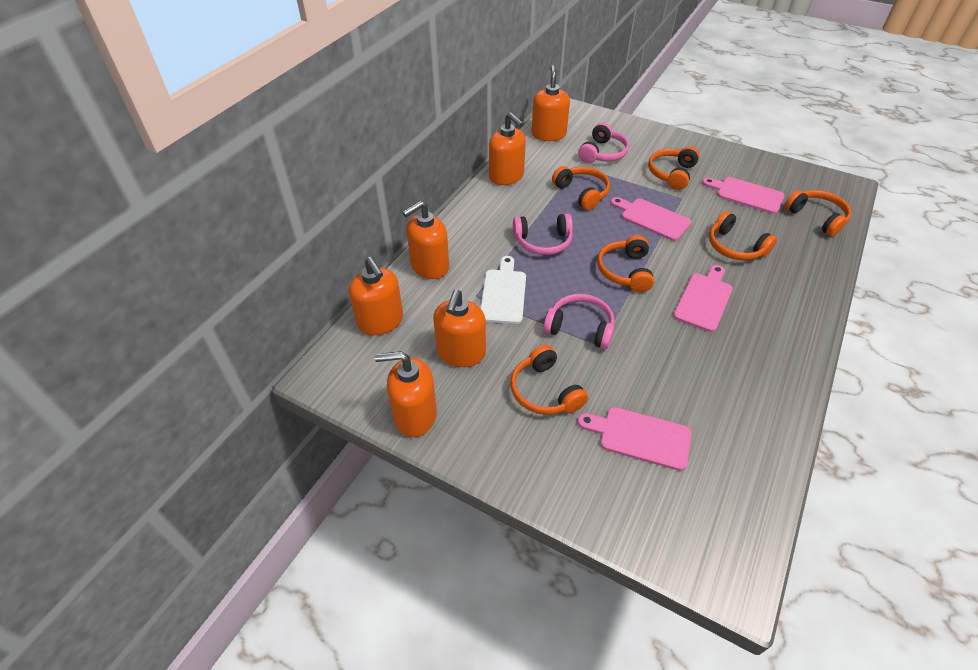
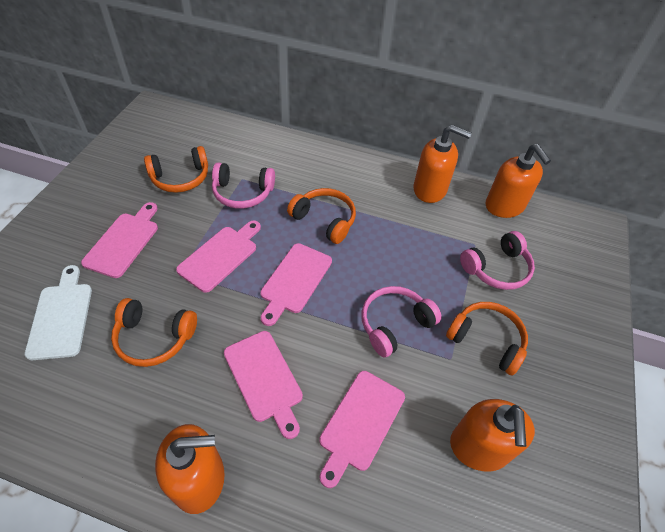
orange headphones: 6 -> 4
orange soap dispenser: 6 -> 4
pink cutting board: 4 -> 5

